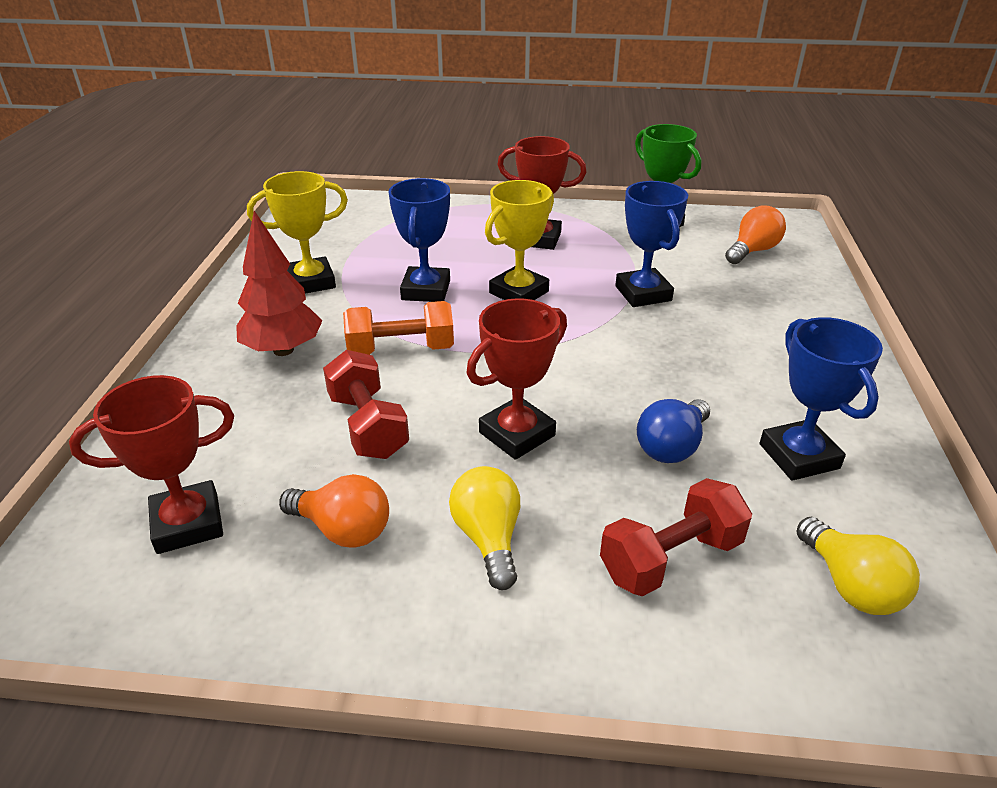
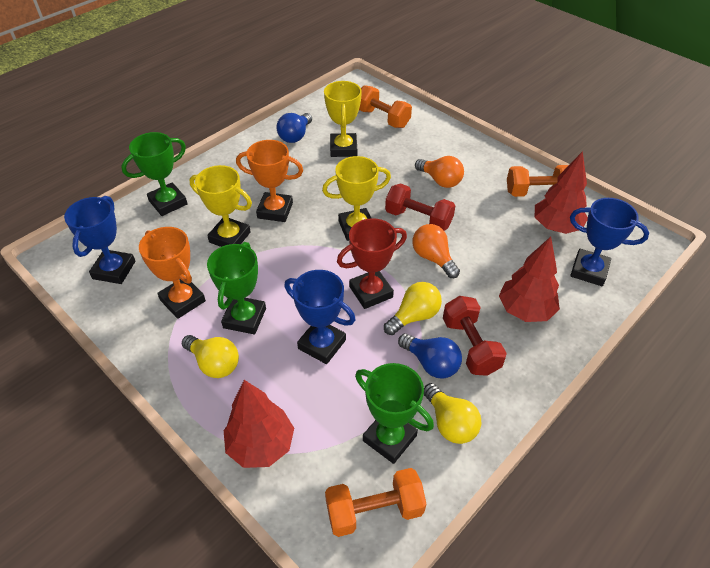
blue light bulb: 1 -> 2
green trophy: 1 -> 3
orange dumbbell: 1 -> 3
orange trophy: 0 -> 2
red tree: 1 -> 3
red trophy: 3 -> 1
yellow light bulb: 2 -> 3
yellow trophy: 2 -> 3

